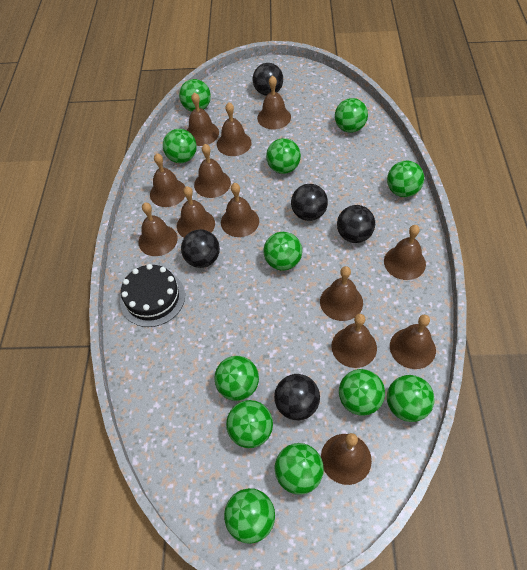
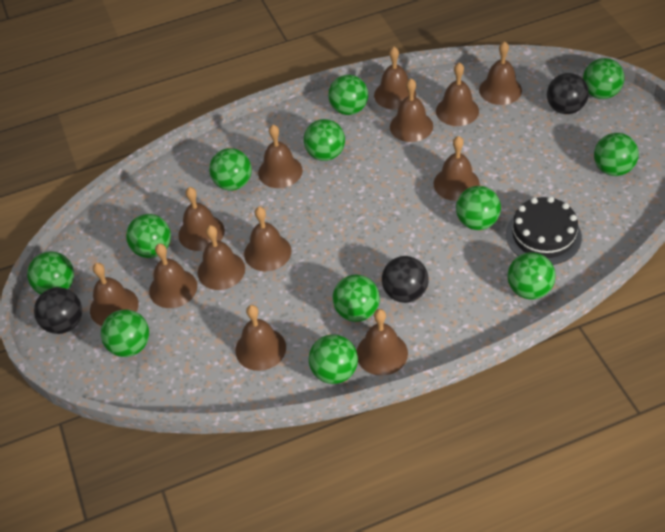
black ball: 5 -> 3

